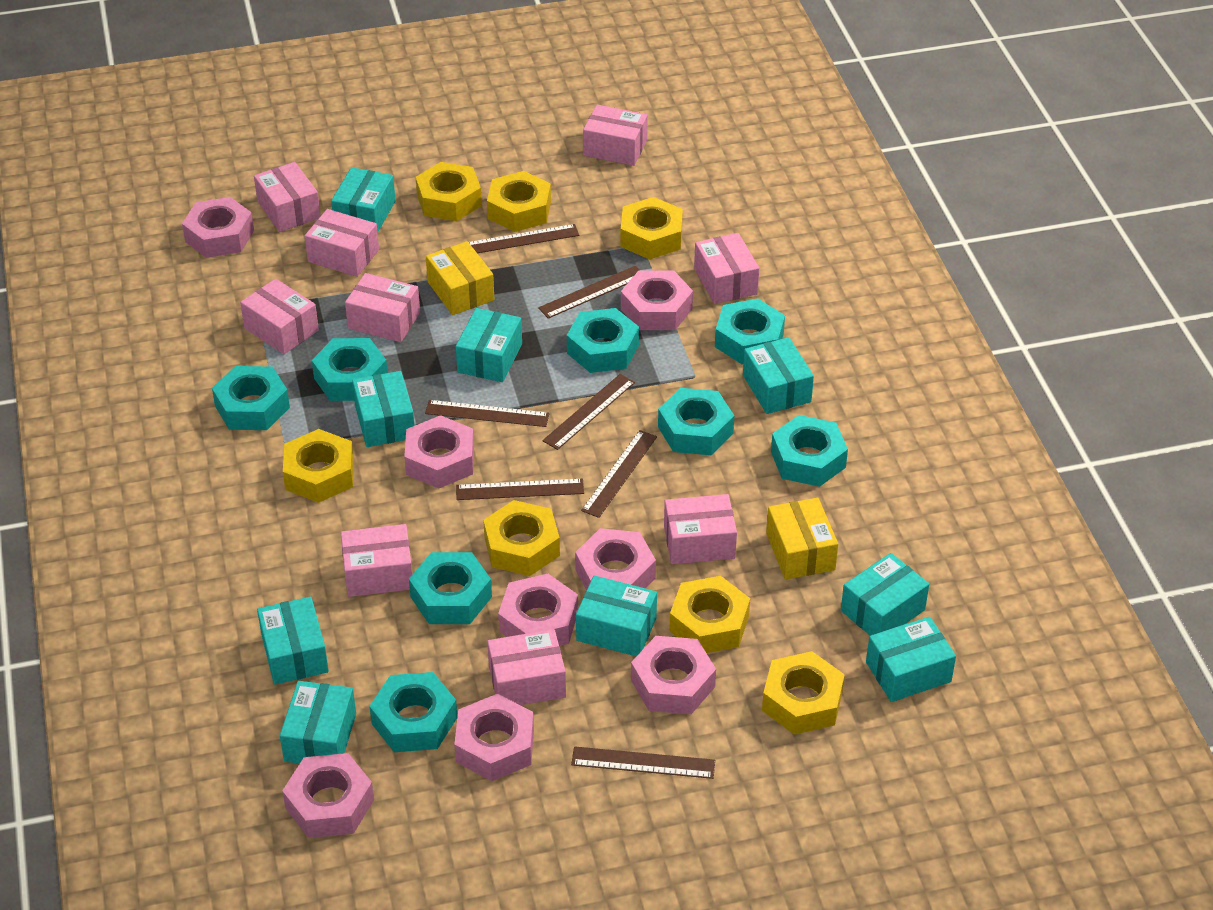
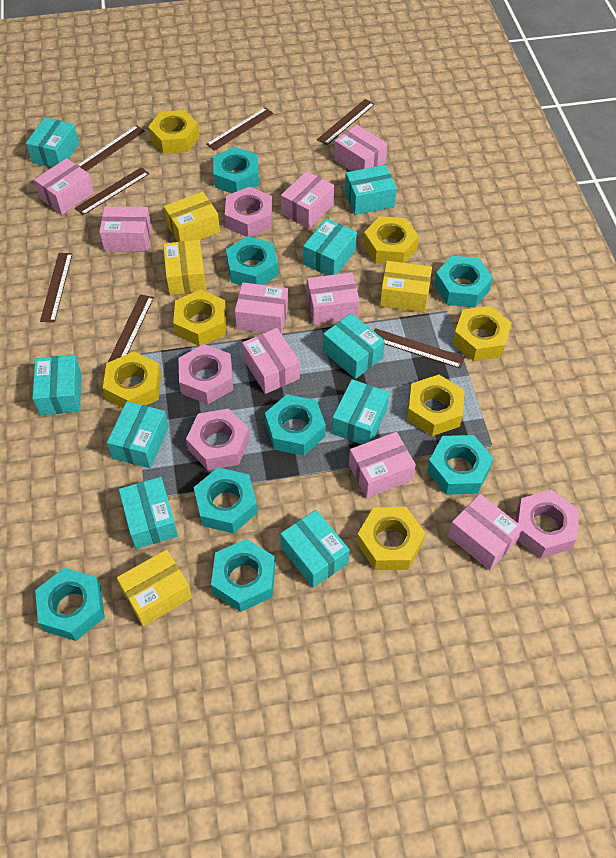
pink nut: 8 -> 4
yellow box: 2 -> 4

